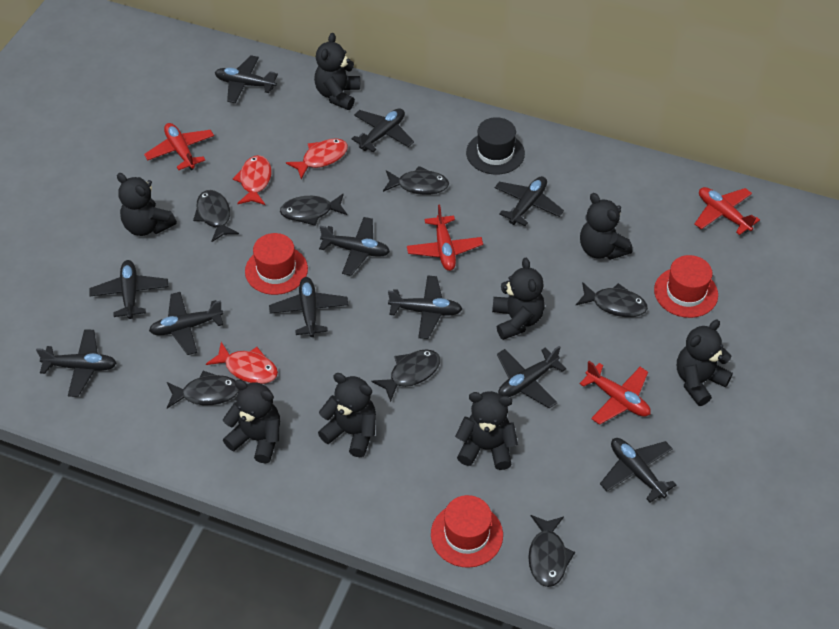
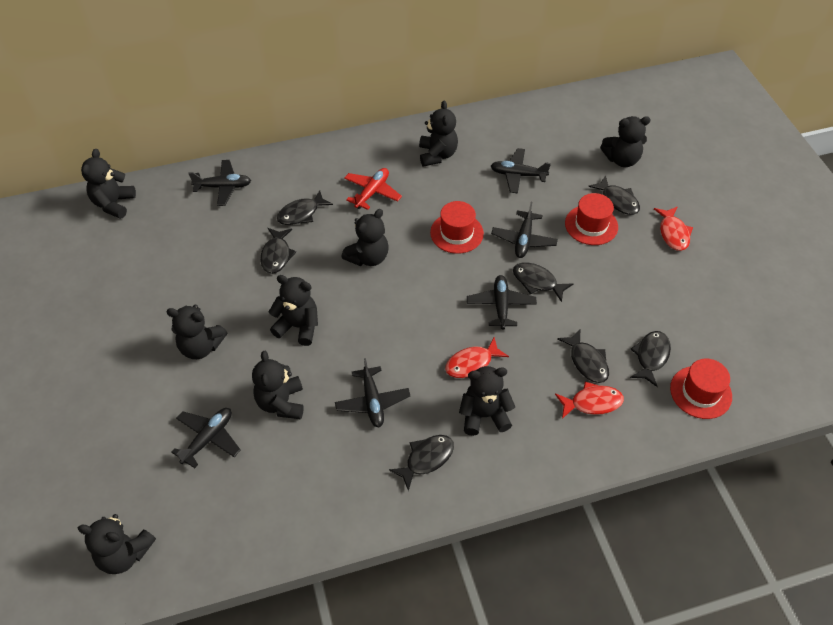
black hat: 1 -> 0
black plane: 11 -> 6
black teddy bear: 8 -> 9
red plane: 4 -> 1

